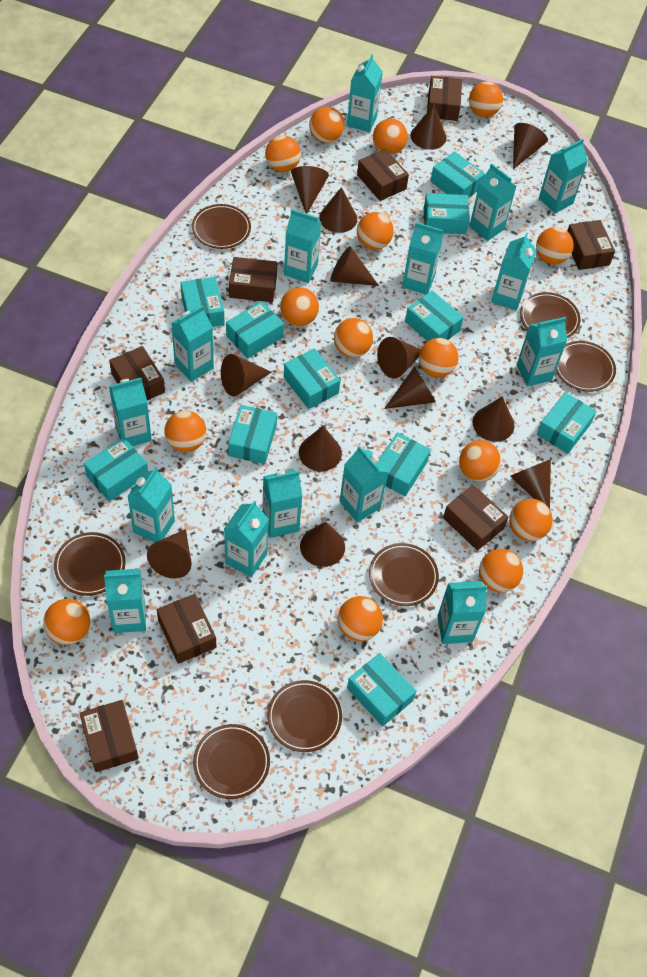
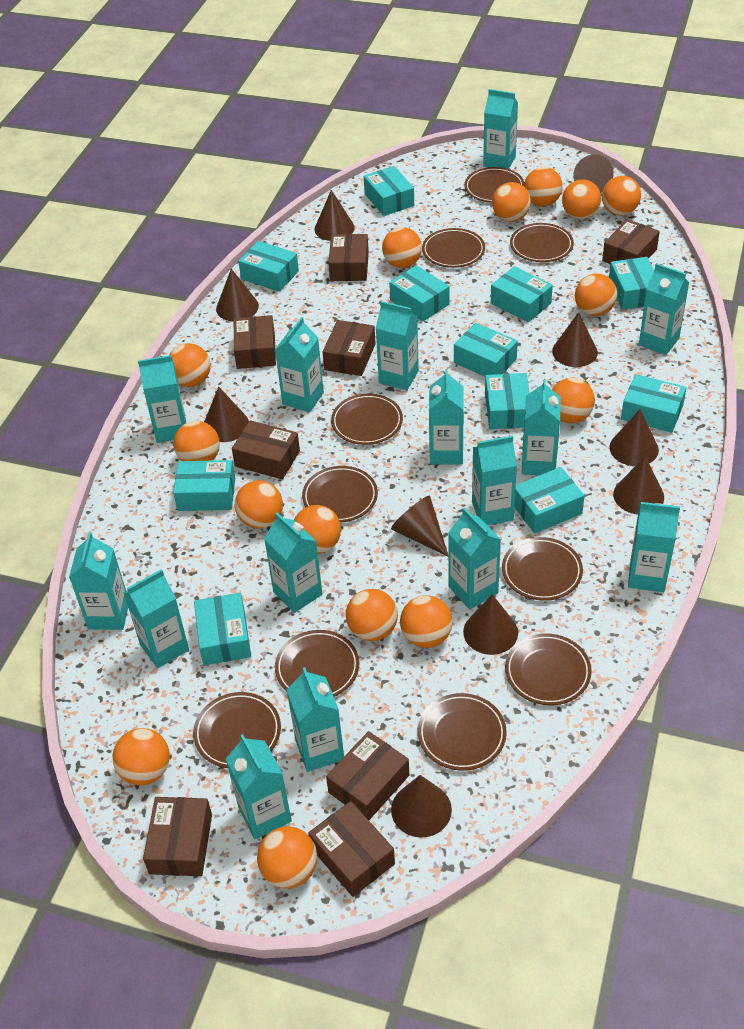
brown cone: 13 -> 10
brown plate: 7 -> 10

